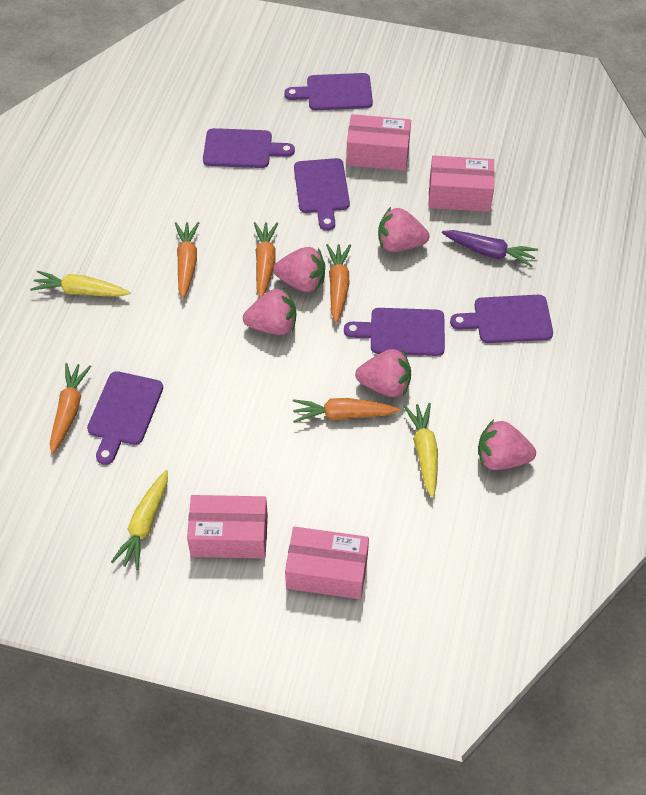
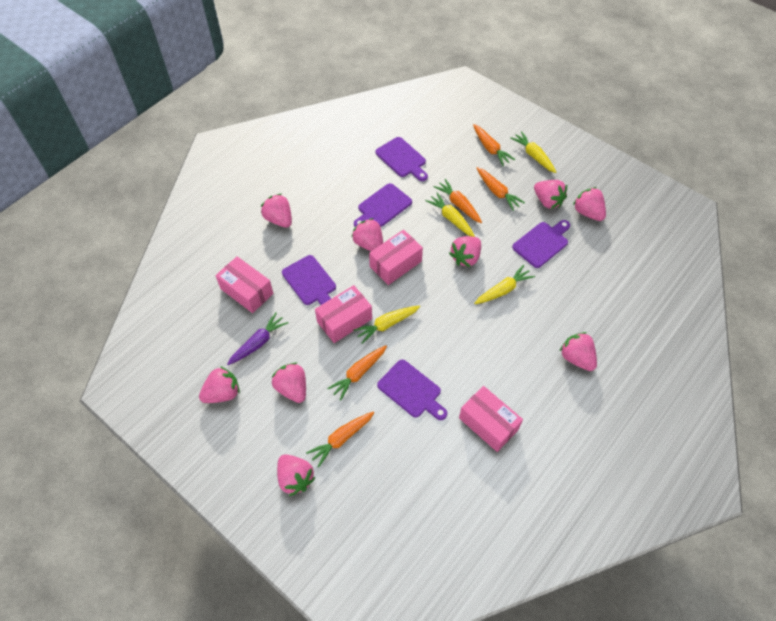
pink strawberry: 5 -> 9
purple cutting board: 6 -> 5
yellow carrot: 3 -> 4

